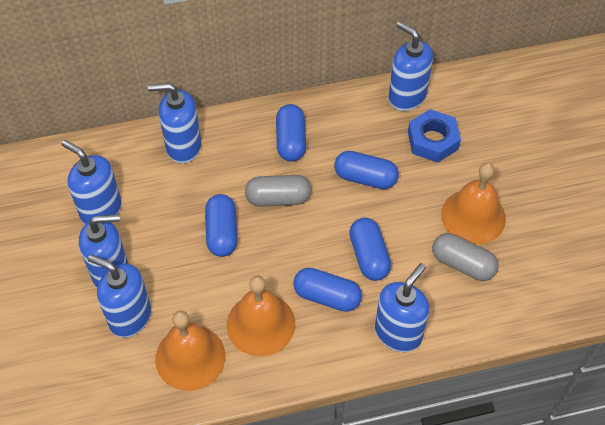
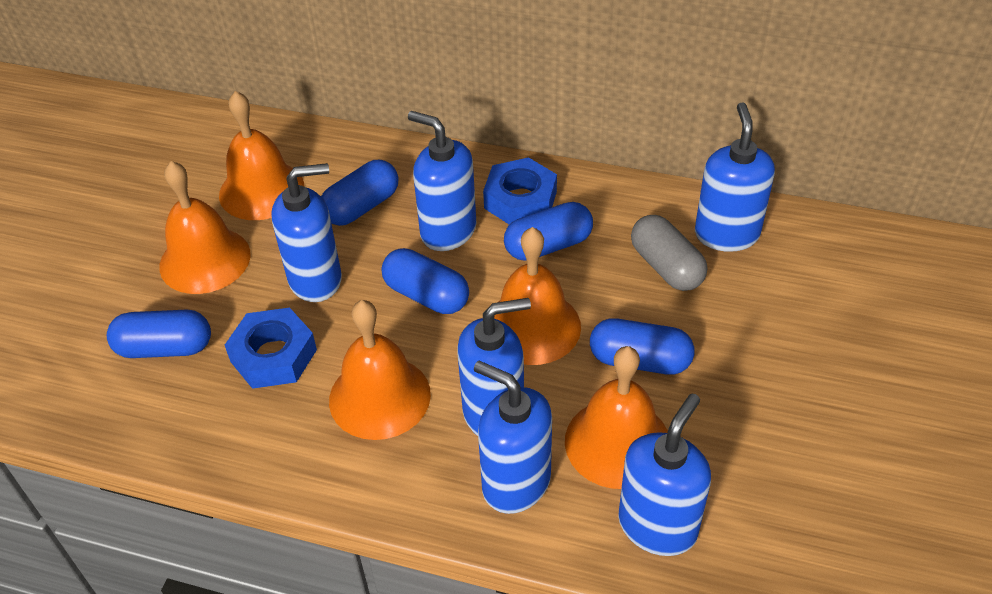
blue nut: 1 -> 2
grey capsule: 2 -> 1
orange bell: 3 -> 5

